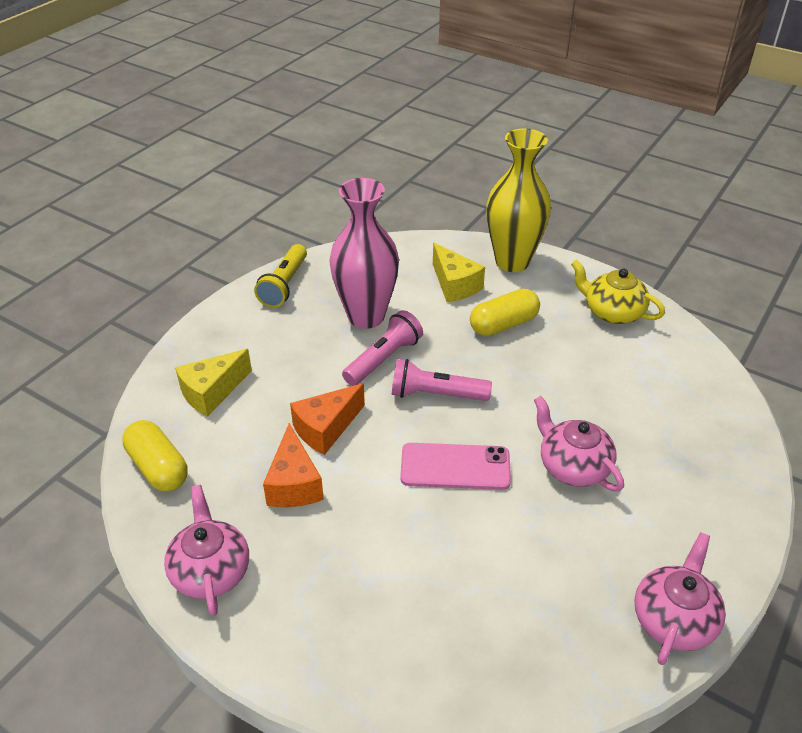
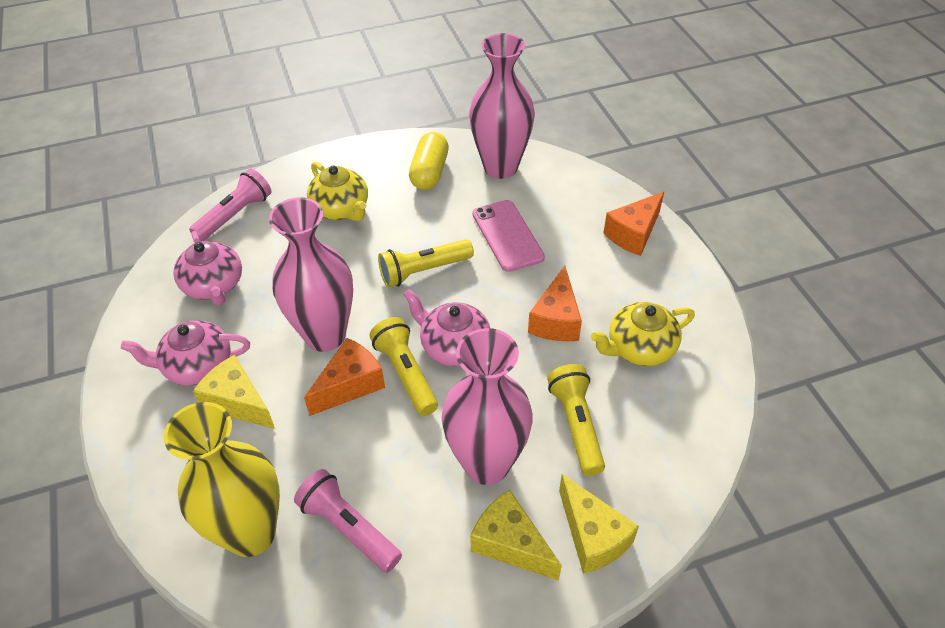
orange cheese: 2 -> 3
pink vase: 1 -> 3
yellow capsule: 2 -> 1
yellow cheese: 2 -> 3
yellow flashlight: 1 -> 3
yellow teapot: 1 -> 2

